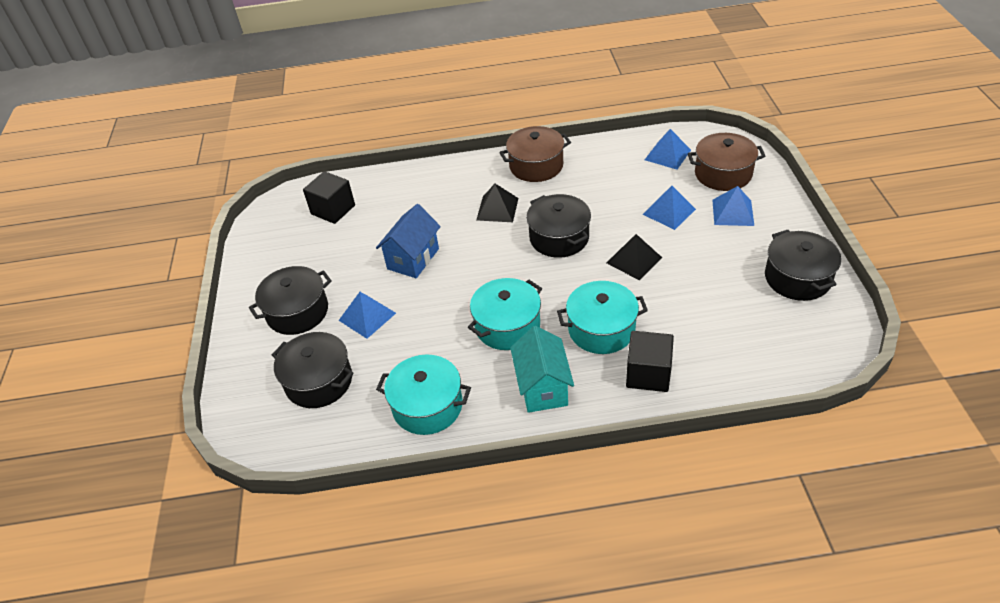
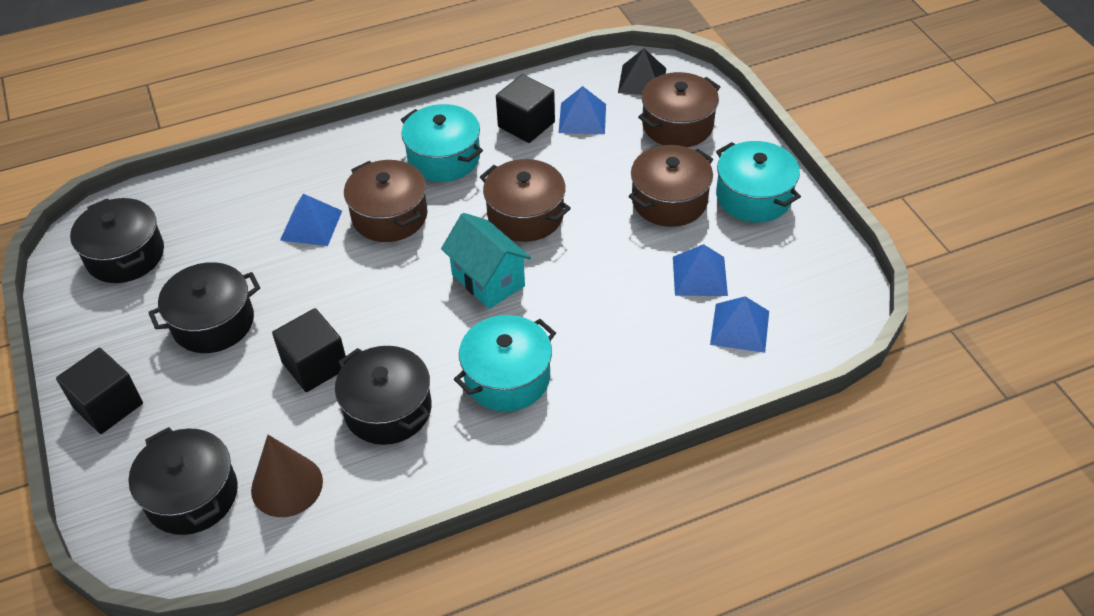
black cube: 2 -> 3
black pyramid: 2 -> 1
blue house: 1 -> 0
brown cone: 0 -> 1
brown pot: 2 -> 4

